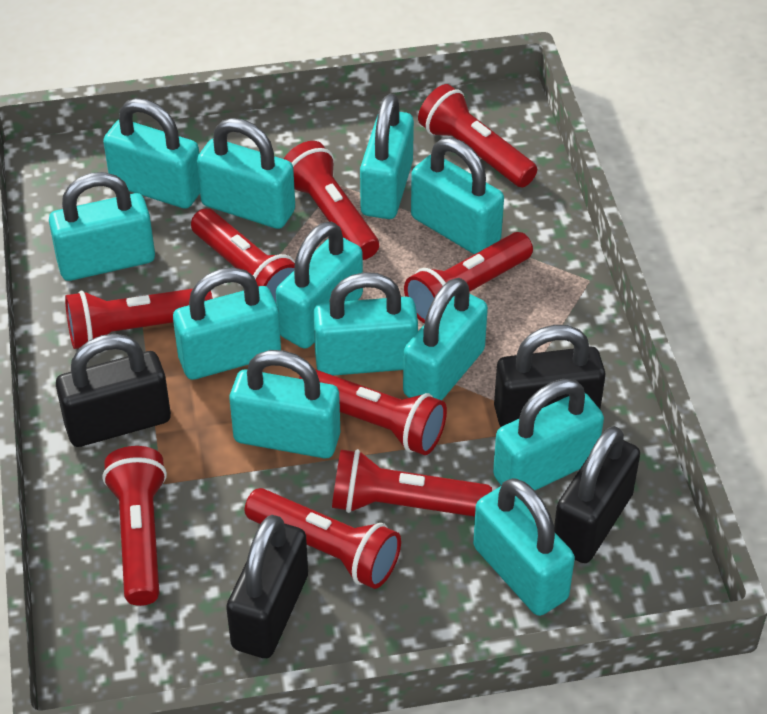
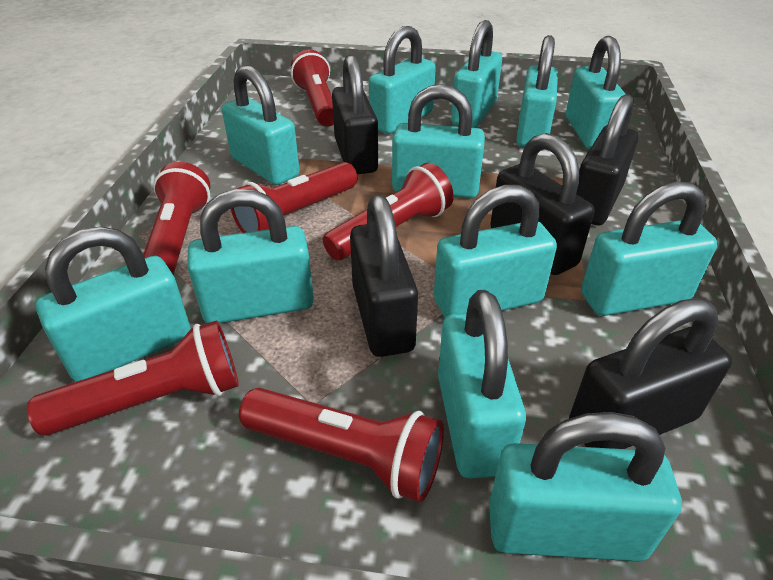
black padlock: 4 -> 5
red flashlight: 9 -> 6

